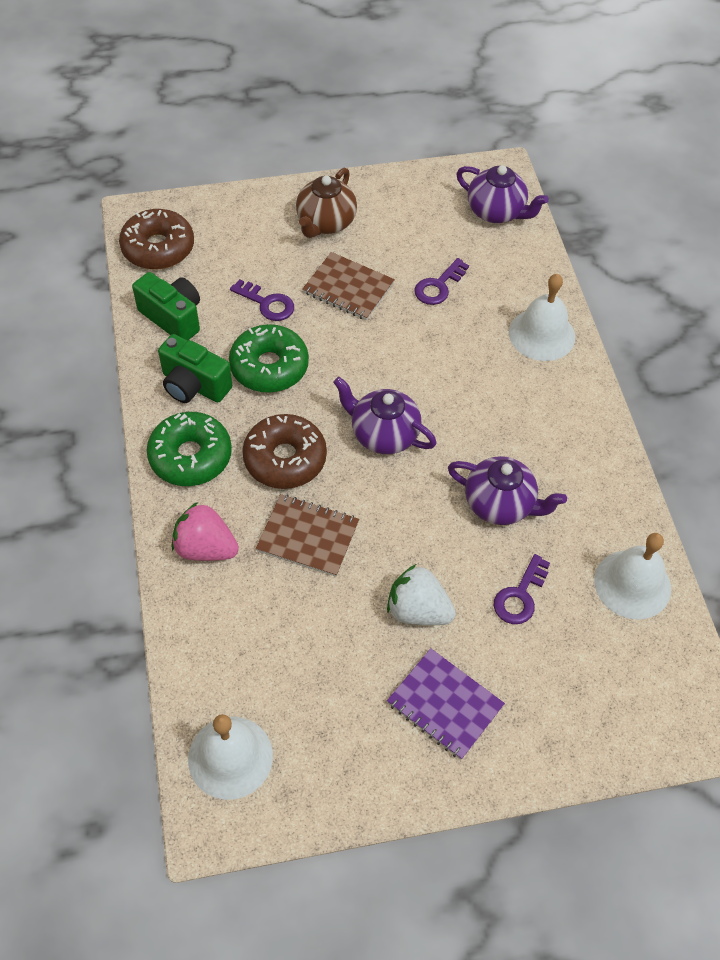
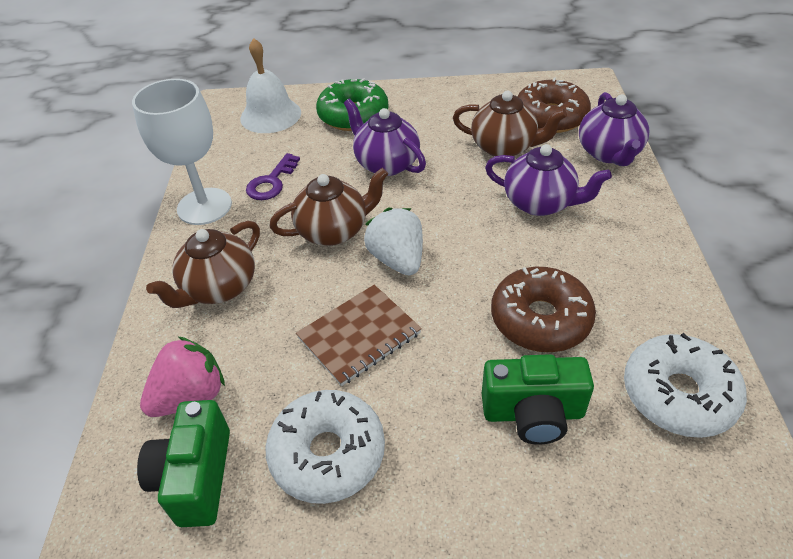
brown notebook: 2 -> 1
brown teapot: 1 -> 3
green donut: 2 -> 1
purple key: 3 -> 1
purple notebook: 1 -> 0
white bell: 3 -> 1
white donut: 0 -> 2
white goblet: 0 -> 1

